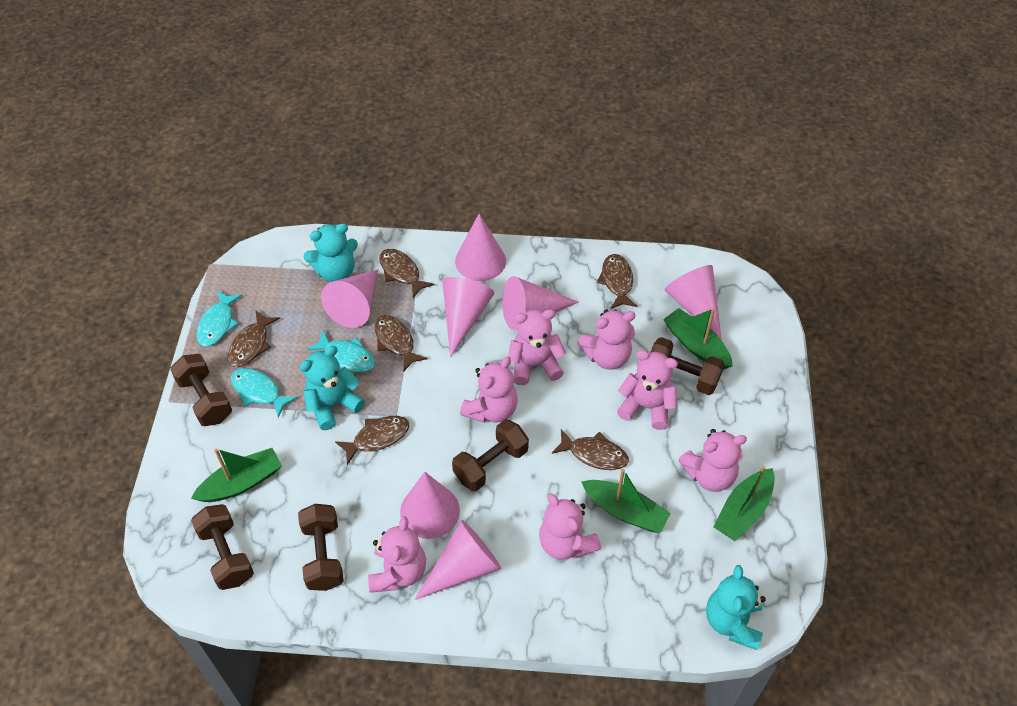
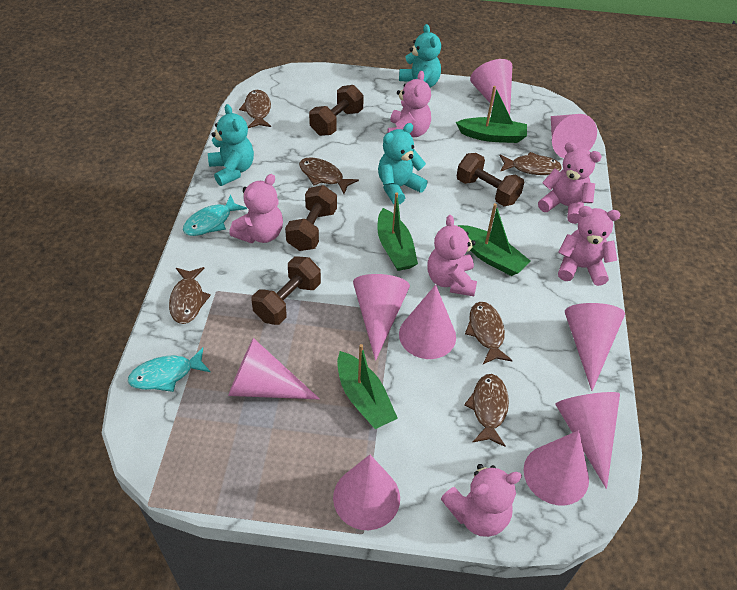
brown dumbbell: 5 -> 4
pink cone: 7 -> 9
pink teddy bear: 7 -> 6
turquoise fish: 3 -> 2

